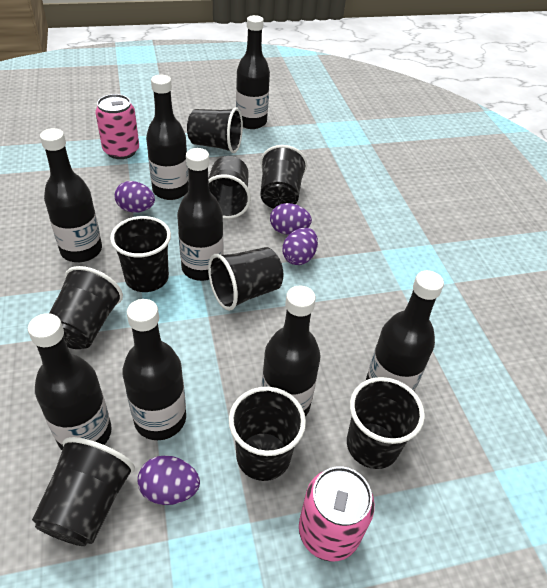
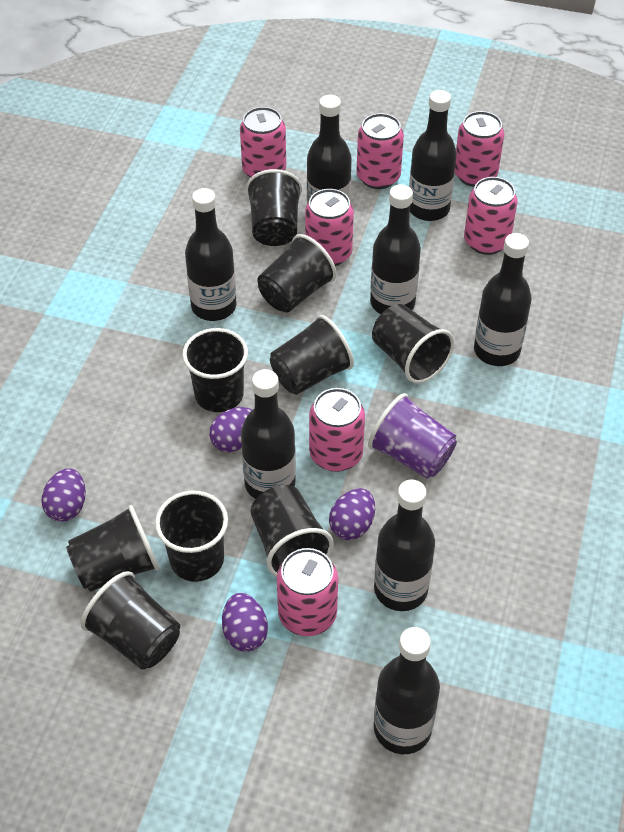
pink can: 2 -> 7
purple cup: 0 -> 1

